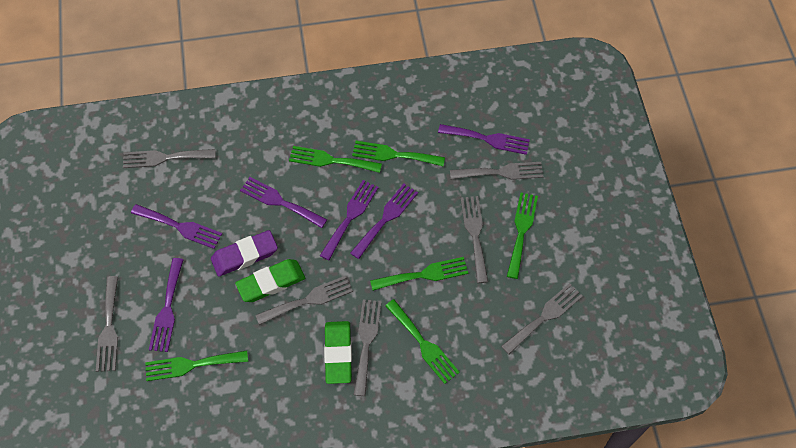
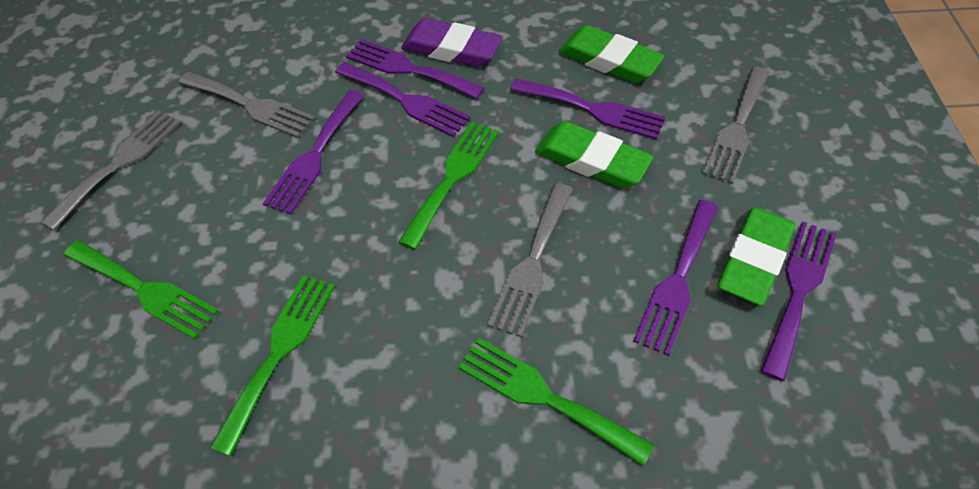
green eraser: 2 -> 3
green fork: 6 -> 4
grey fork: 7 -> 4

